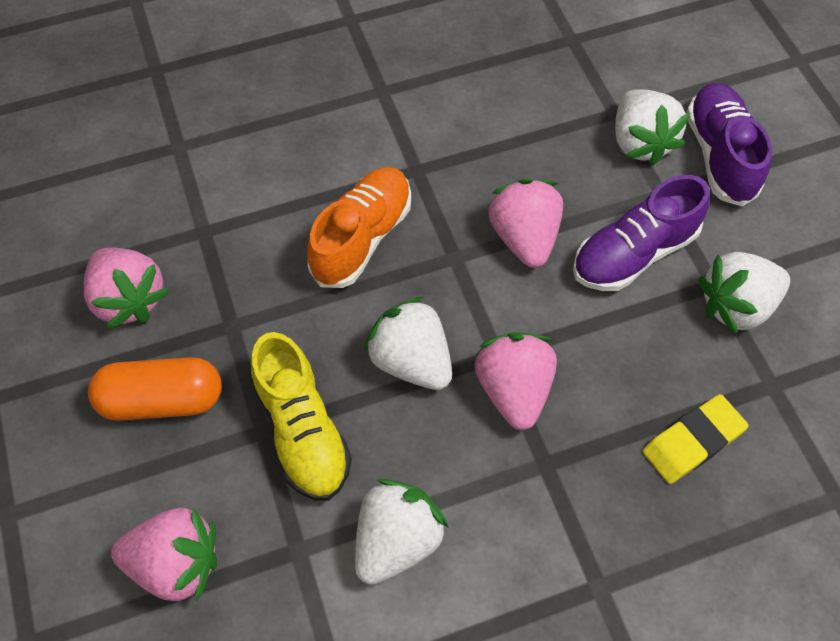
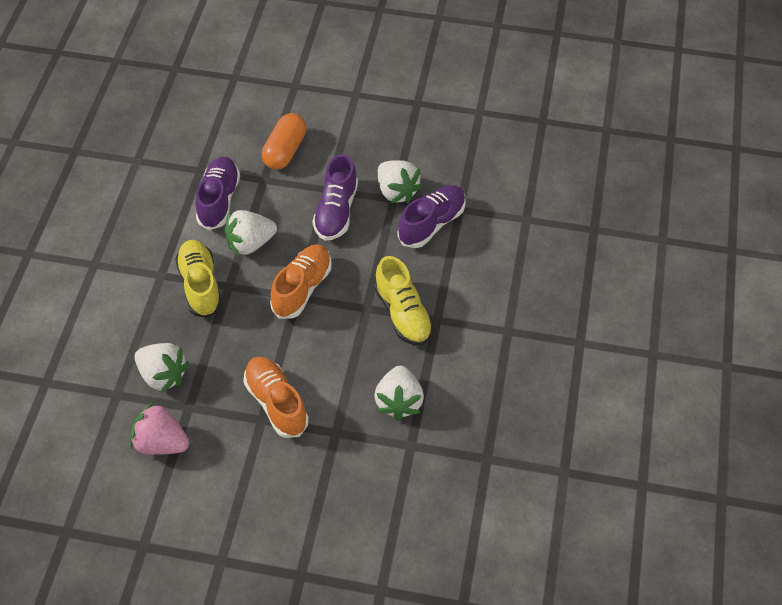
orange shoe: 1 -> 2
pink strawberry: 4 -> 1
purple shoe: 2 -> 3
yellow eraser: 1 -> 0
yellow shoe: 1 -> 2

